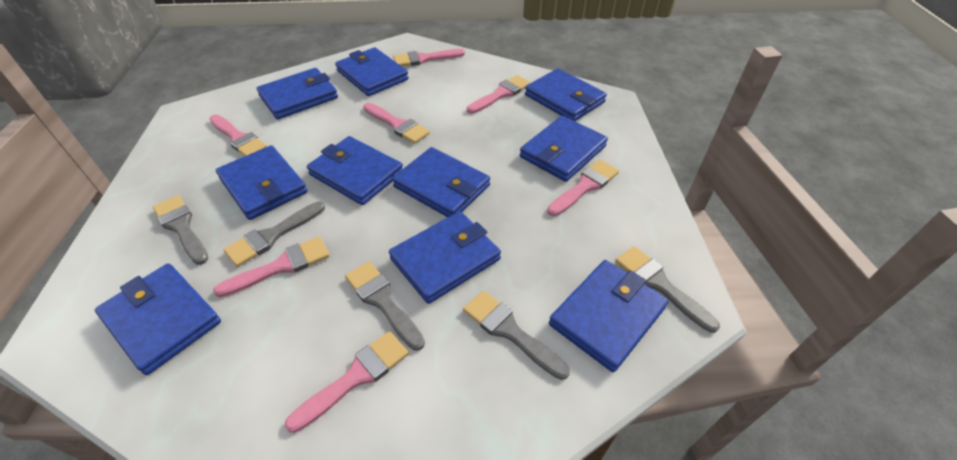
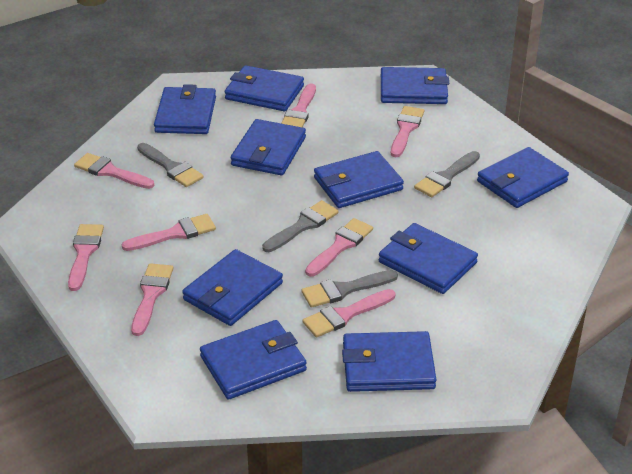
grey brush: 5 -> 4
pink brush: 7 -> 8

